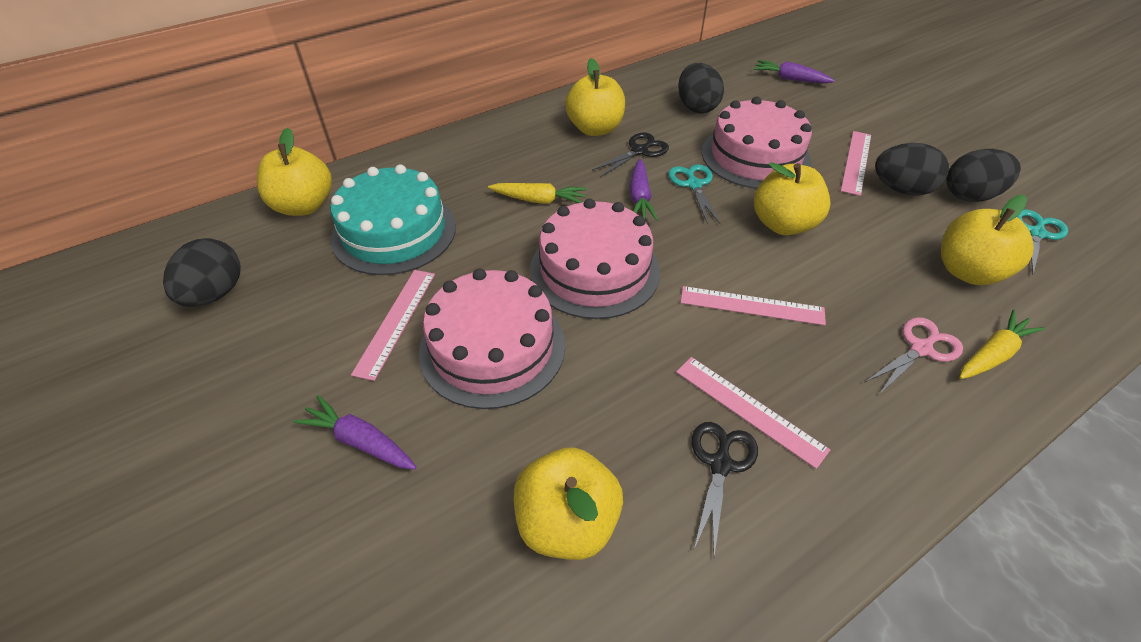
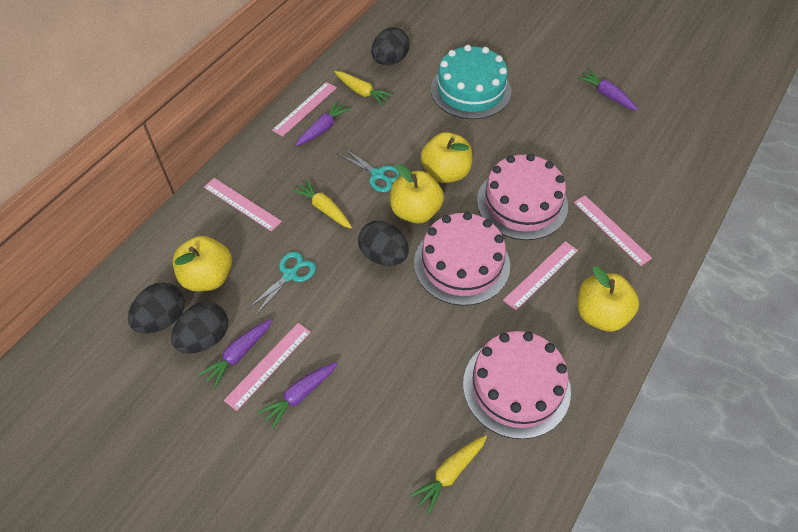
black scissors: 2 -> 0
pink ruler: 4 -> 5
pink scissors: 1 -> 0
purple carrot: 3 -> 4
yellow apple: 5 -> 4
yellow carrot: 2 -> 3

